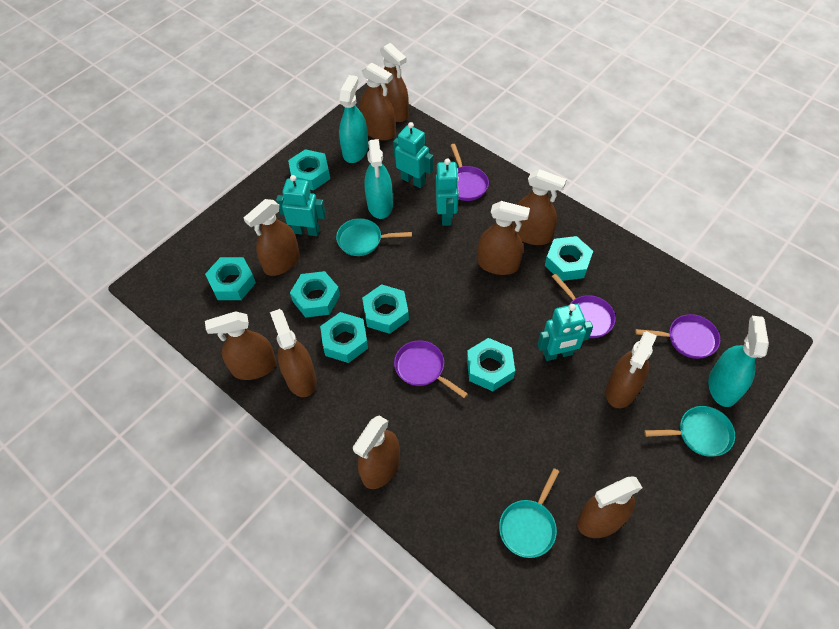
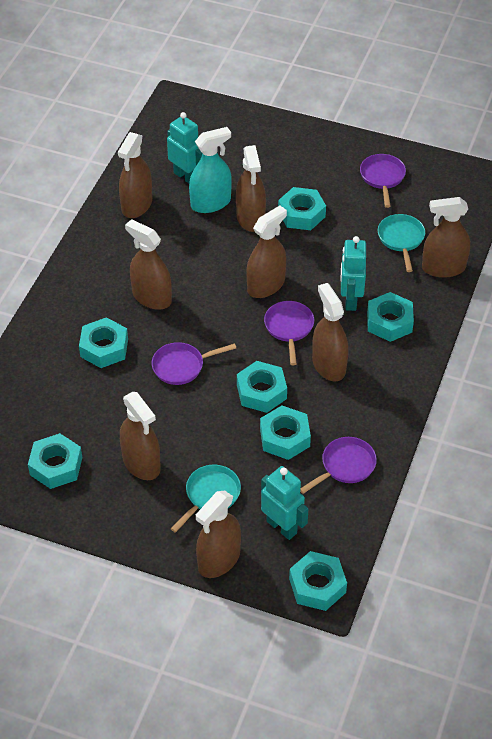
brown spray bottle: 10 -> 8
turquoise pan: 3 -> 2
turquoise robot: 4 -> 3
turquoise spray bottle: 3 -> 1

